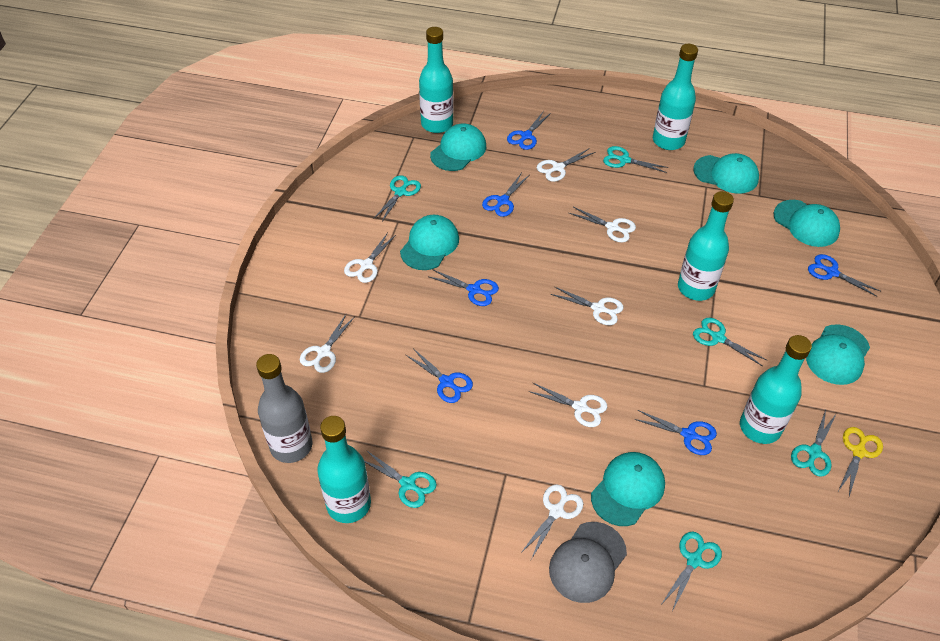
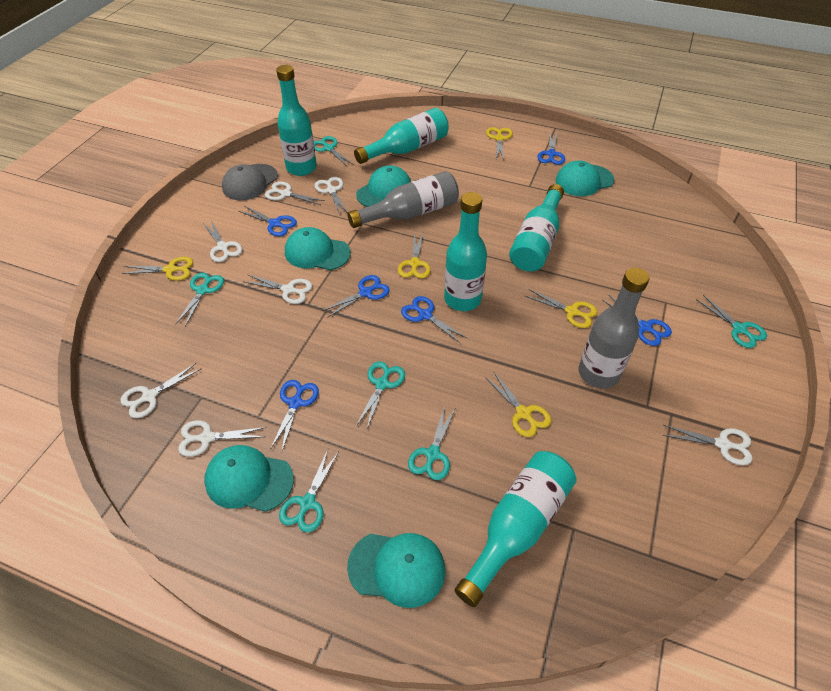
grey bottle: 1 -> 2
turquoise cap: 6 -> 5
yellow scissors: 1 -> 5

